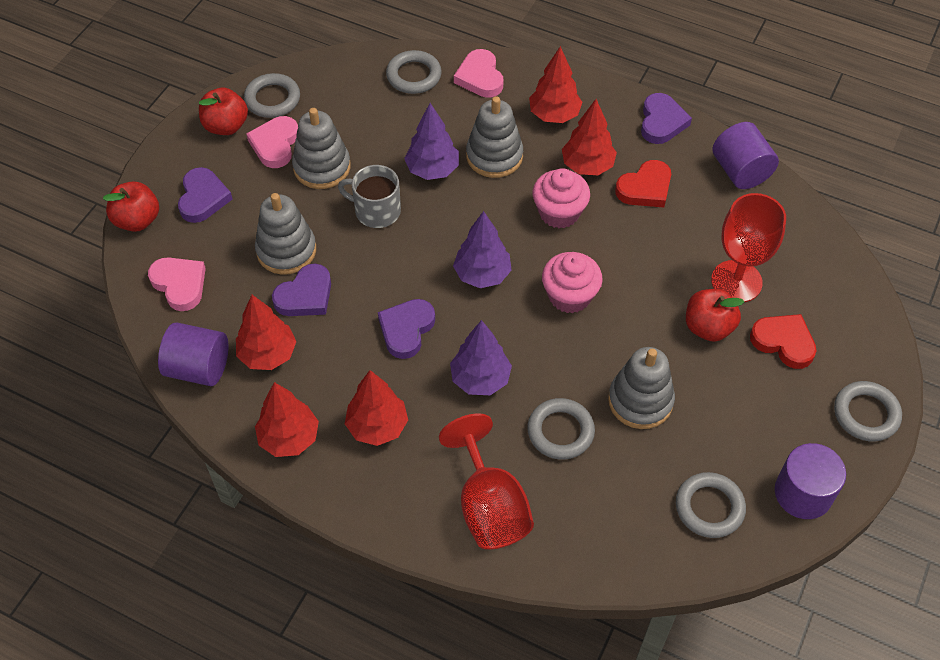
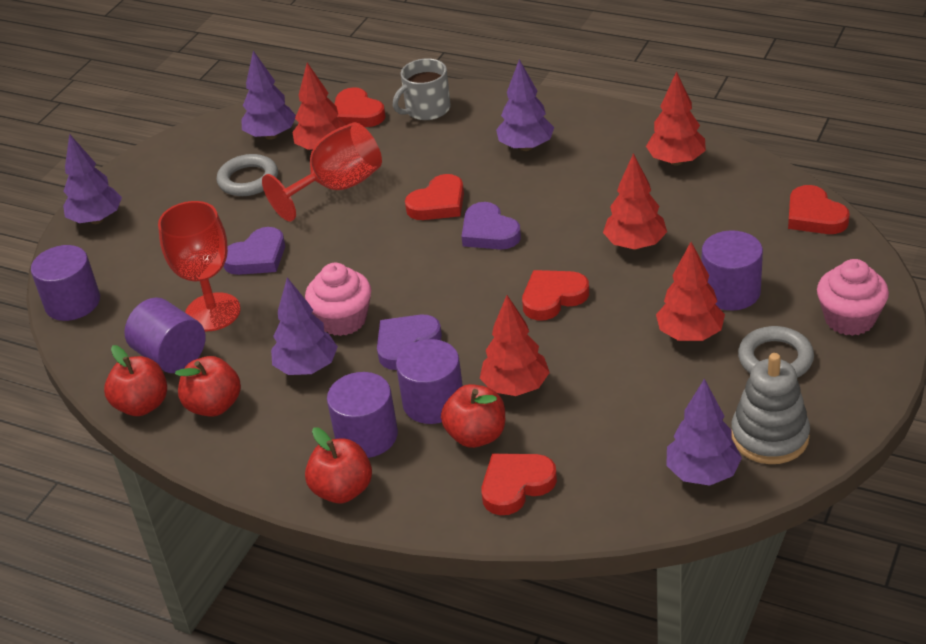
grey ring: 5 -> 2
grey stacking toy: 4 -> 1
pink heart: 3 -> 0
purple cylinder: 3 -> 5
purple heart: 4 -> 3
purple tree: 3 -> 5
red apple: 3 -> 4
red heart: 2 -> 5

